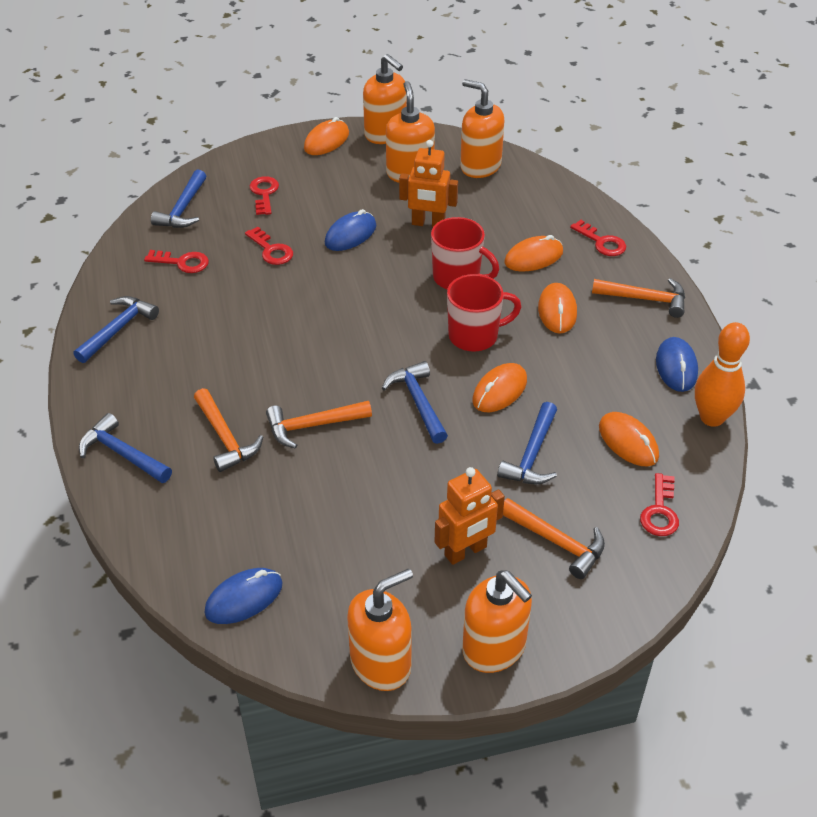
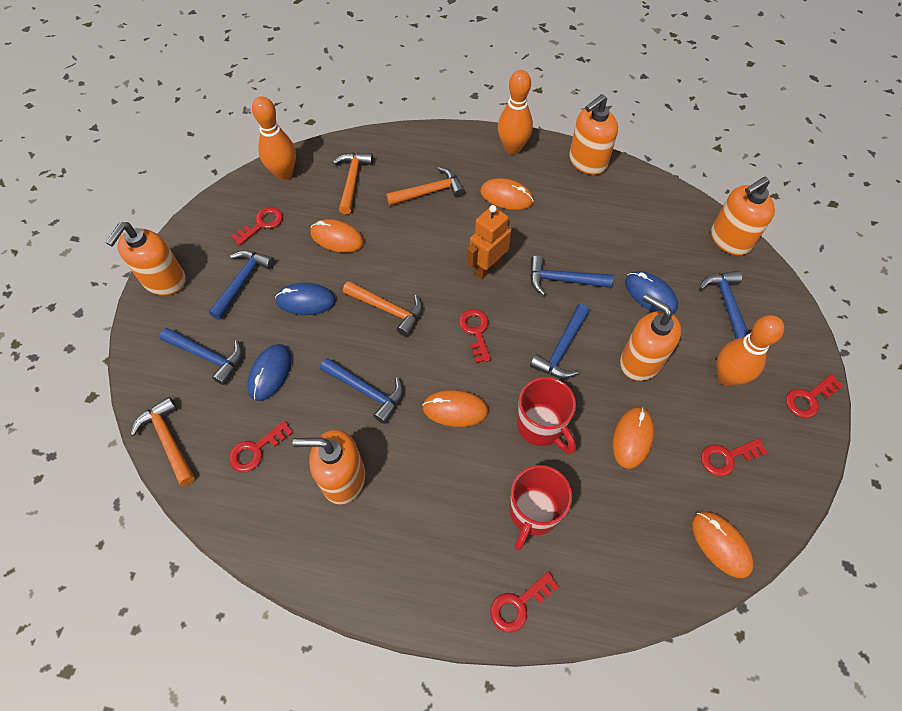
blue hammer: 5 -> 6
orange bowling pin: 1 -> 3
orange robot: 2 -> 1
red key: 5 -> 6

